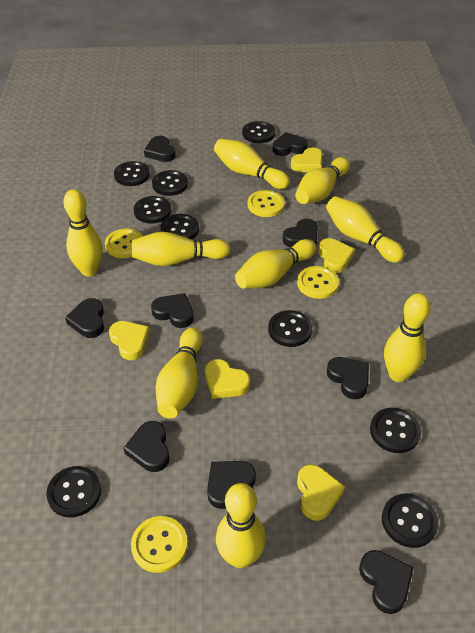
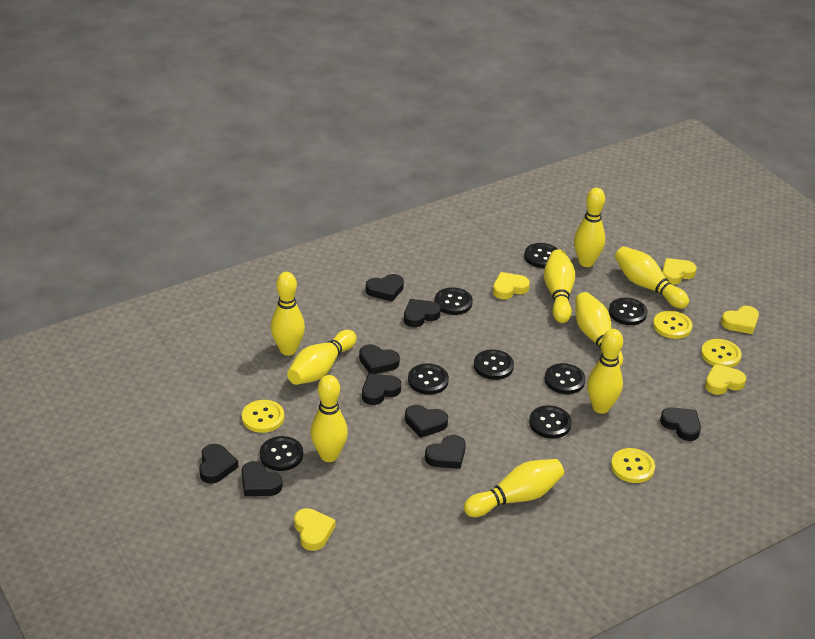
black button: 9 -> 8

